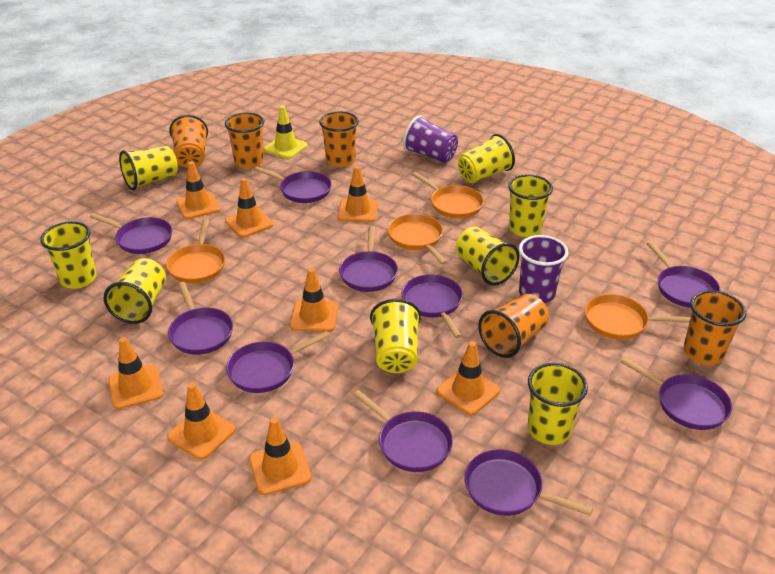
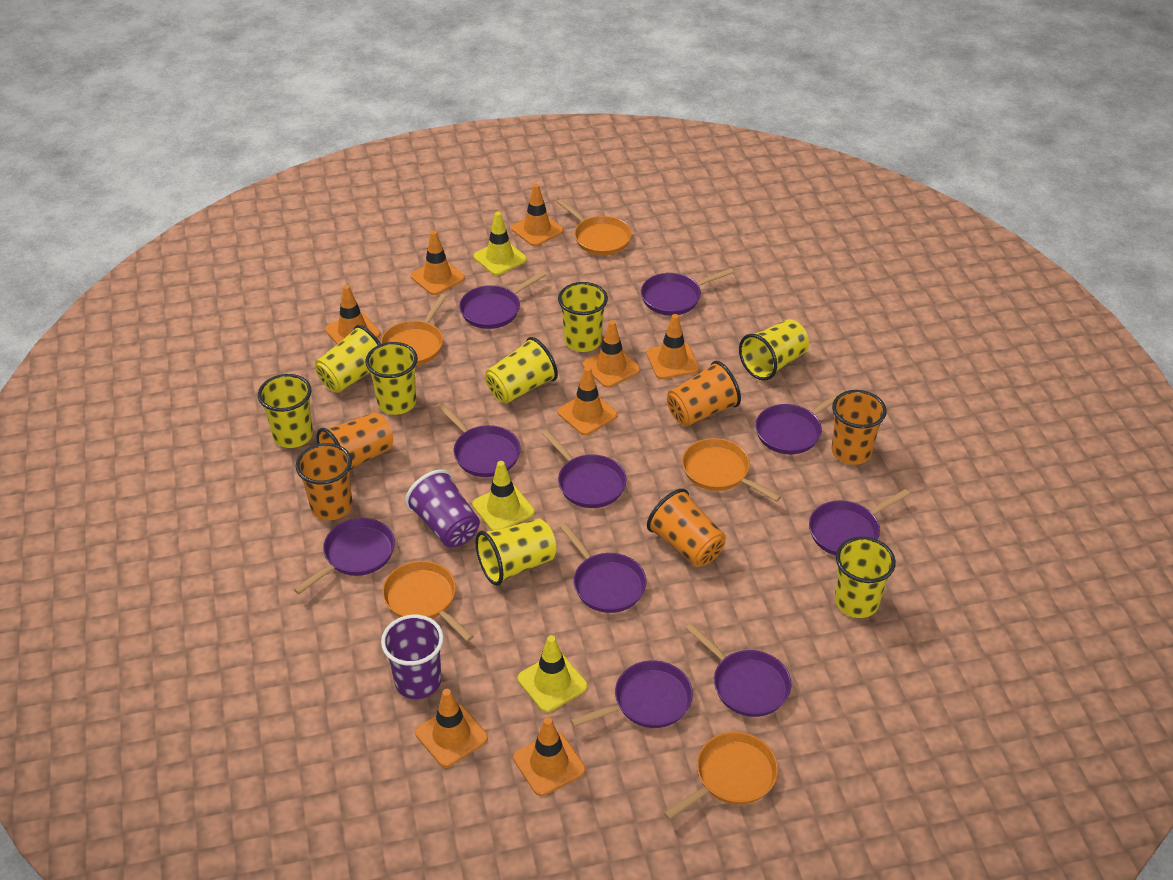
orange pan: 4 -> 5
yellow traffic cone: 1 -> 3

